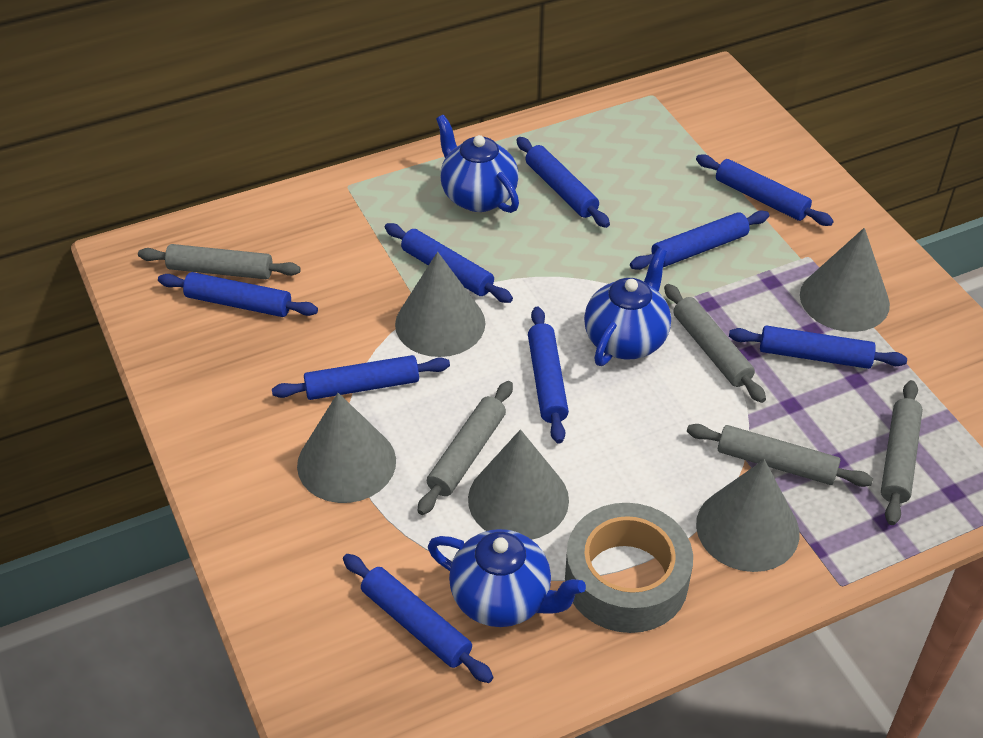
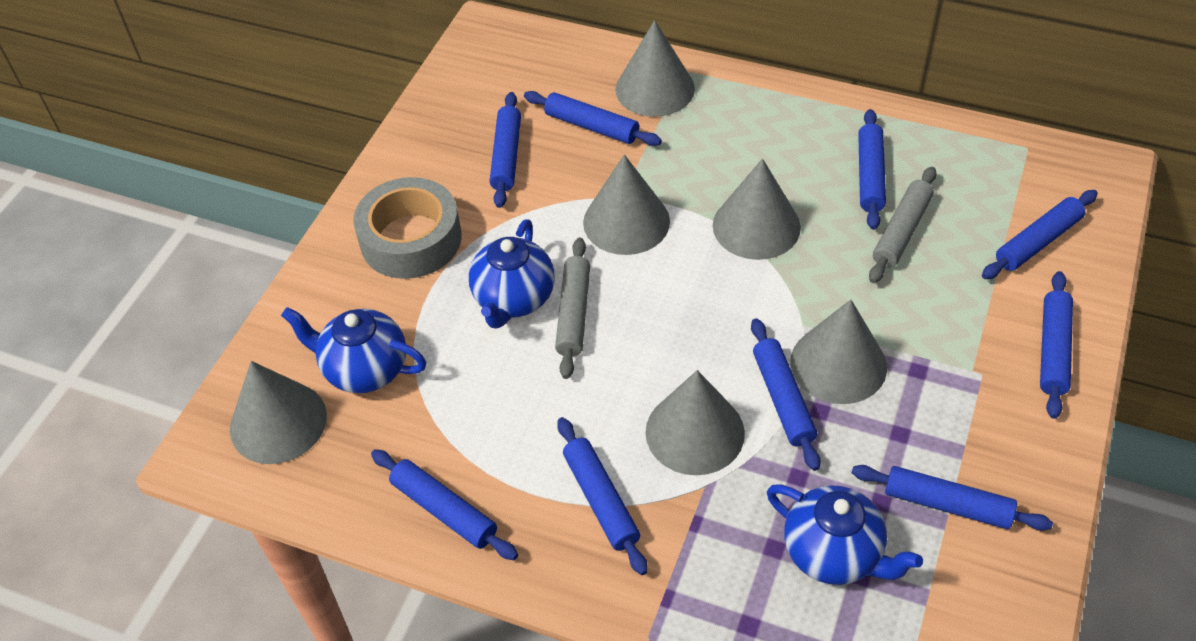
grey cone: 5 -> 6
grey rolling pin: 5 -> 2

